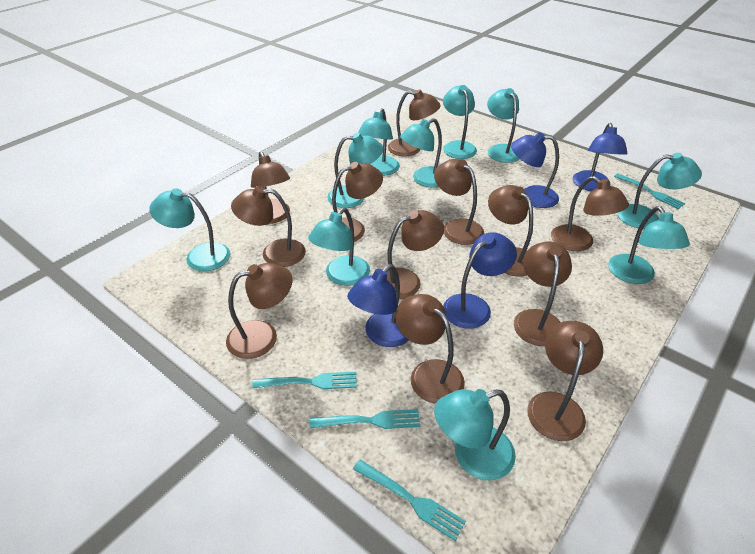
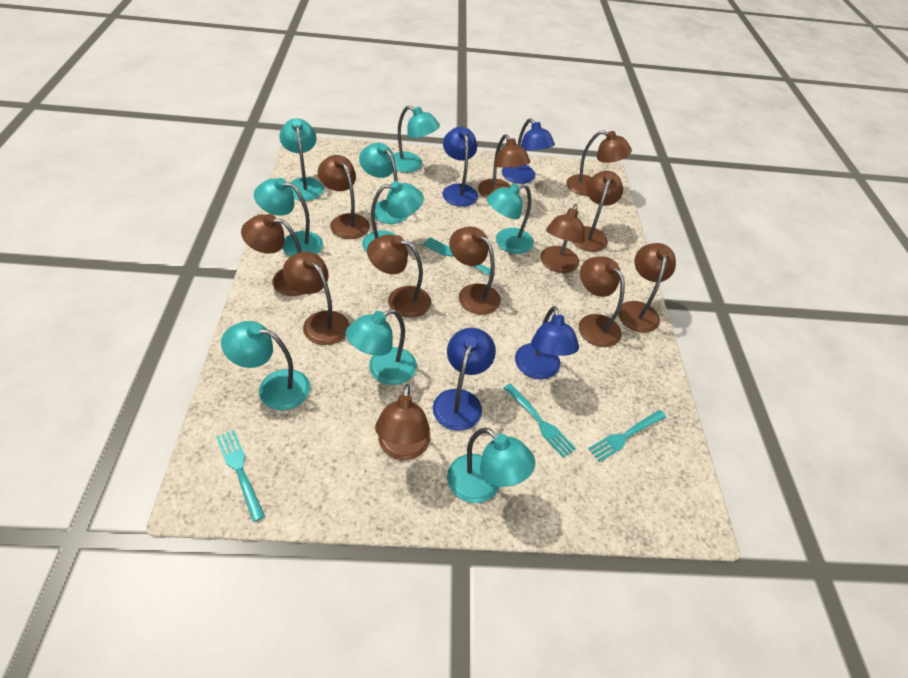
turquoise lamp: 10 -> 9

